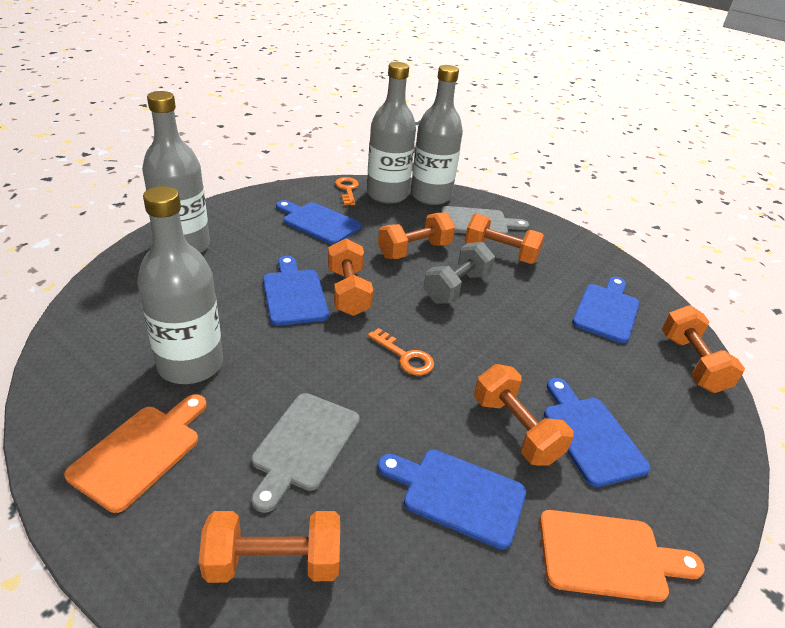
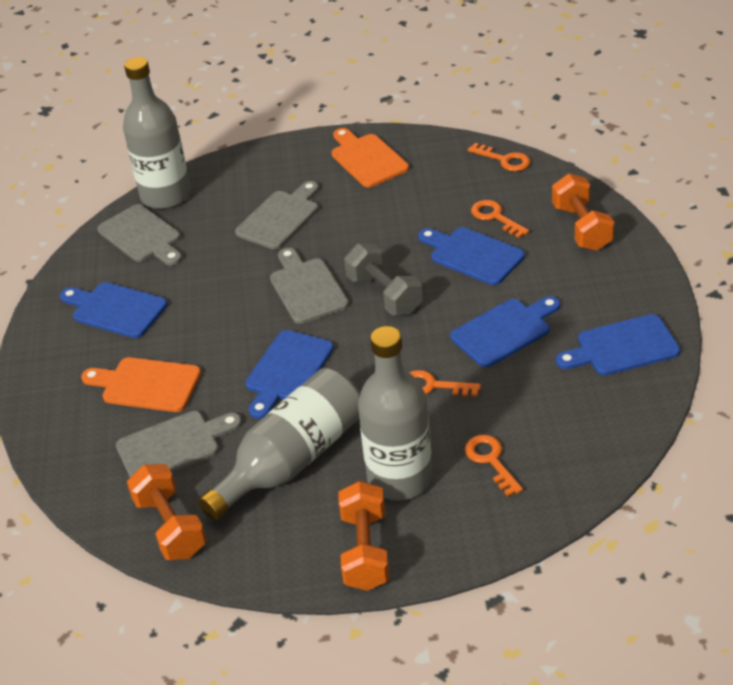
grey bottle: 4 -> 3
grey cutting board: 2 -> 4
orange dumbbell: 6 -> 3
orange key: 2 -> 4

